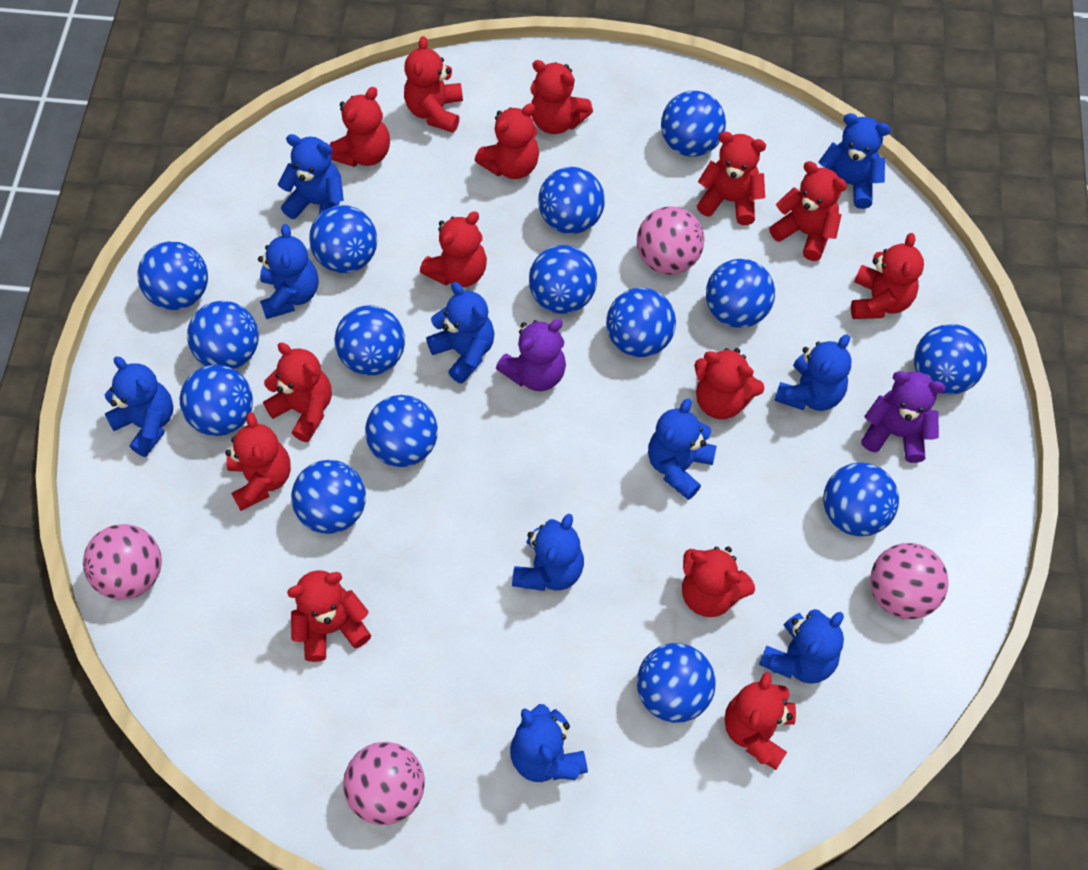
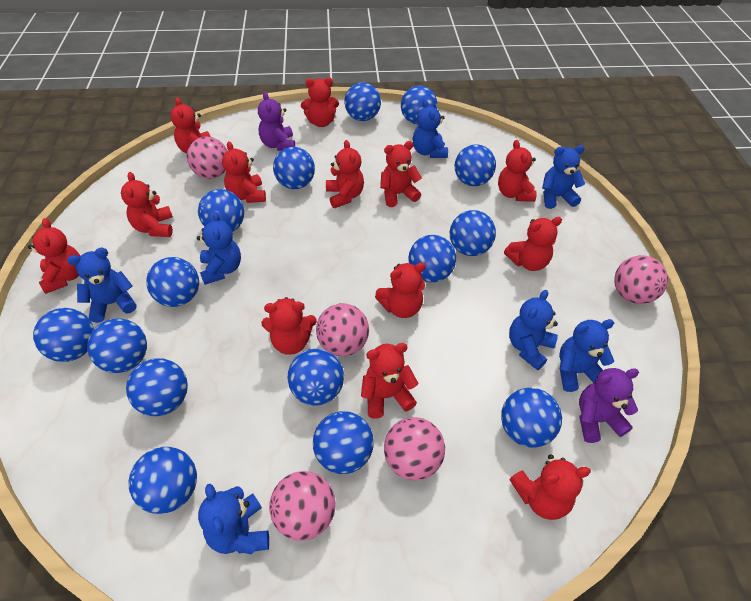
blue teddy bear: 10 -> 7
pink ball: 4 -> 5
red teddy bear: 14 -> 13

